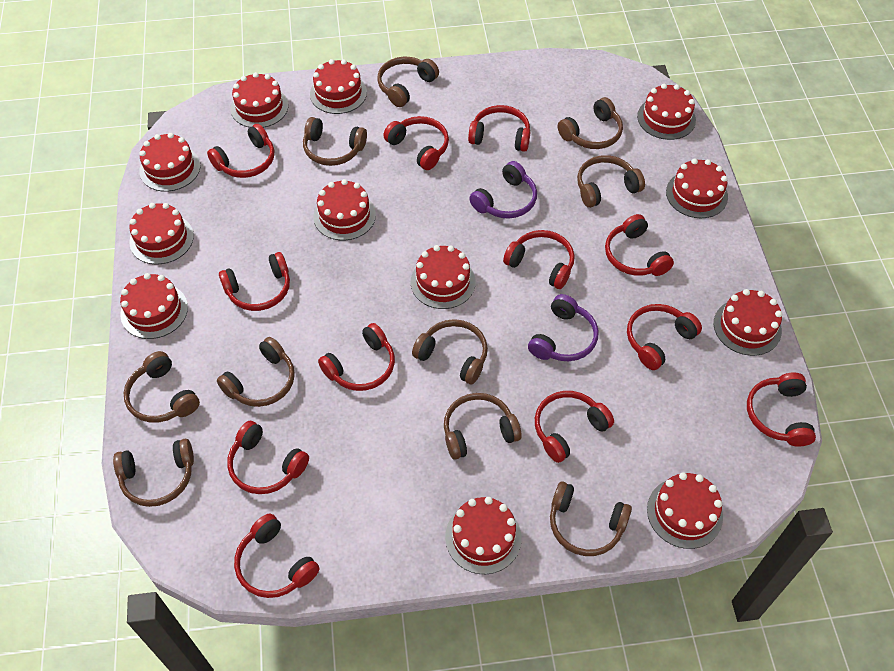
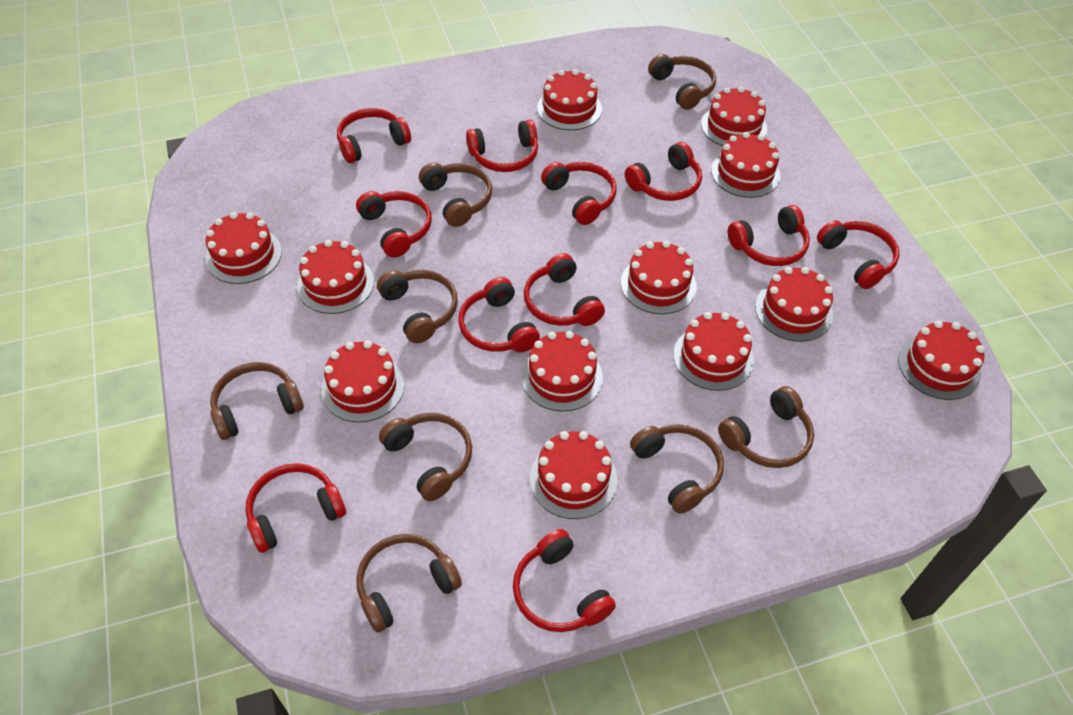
brown headphones: 10 -> 8
purple headphones: 2 -> 0
red headphones: 12 -> 11

